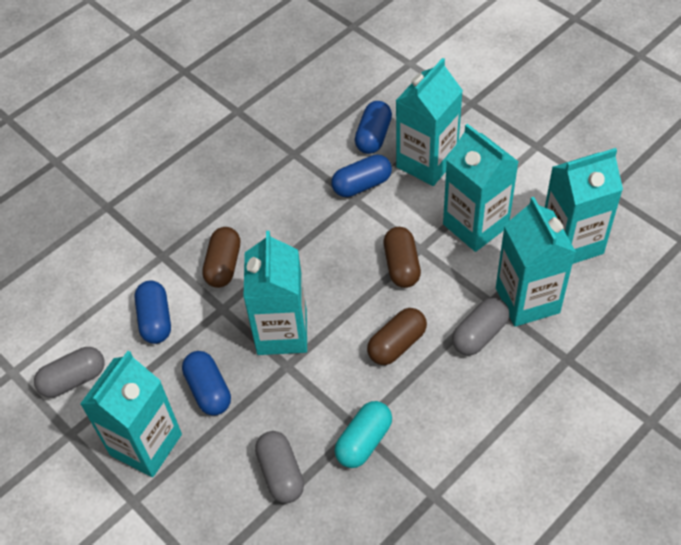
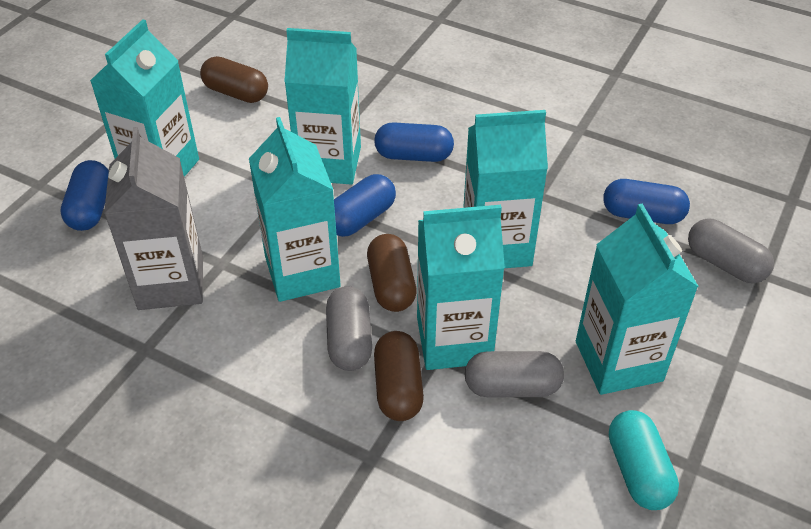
grey carton: 0 -> 1

